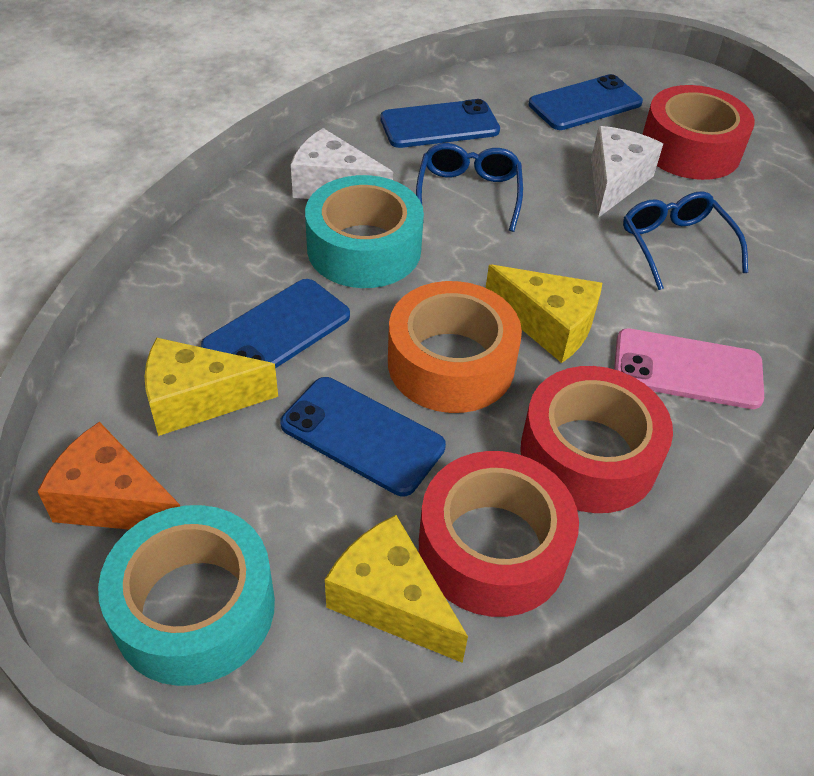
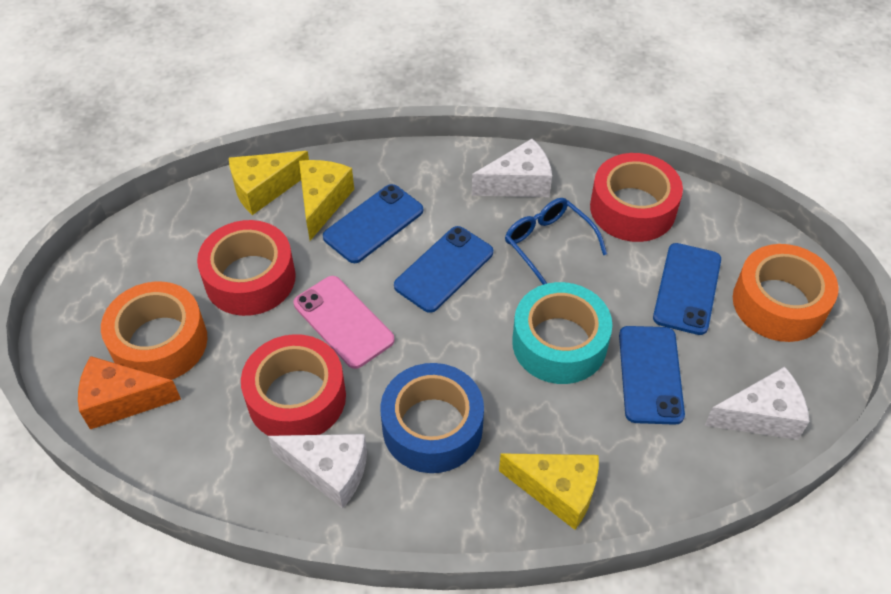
blue glasses: 2 -> 1
blue tape: 0 -> 1
orange tape: 1 -> 2
turquoise tape: 2 -> 1
white cheese: 2 -> 3

